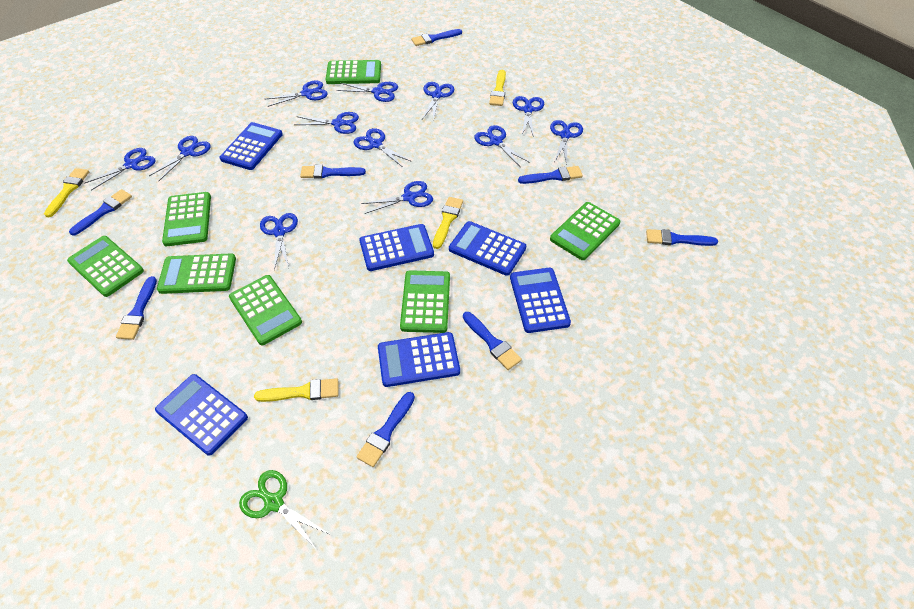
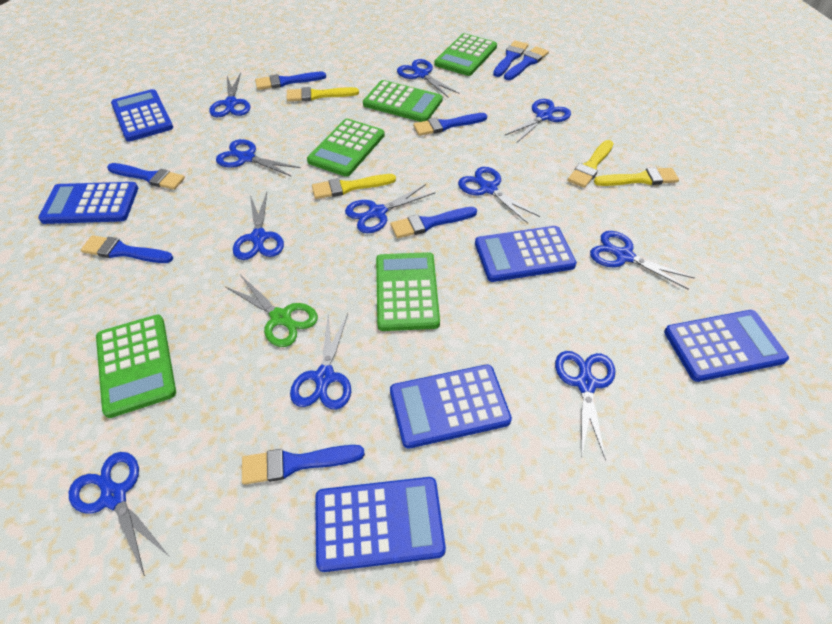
blue scissors: 12 -> 11
green calculator: 7 -> 5

